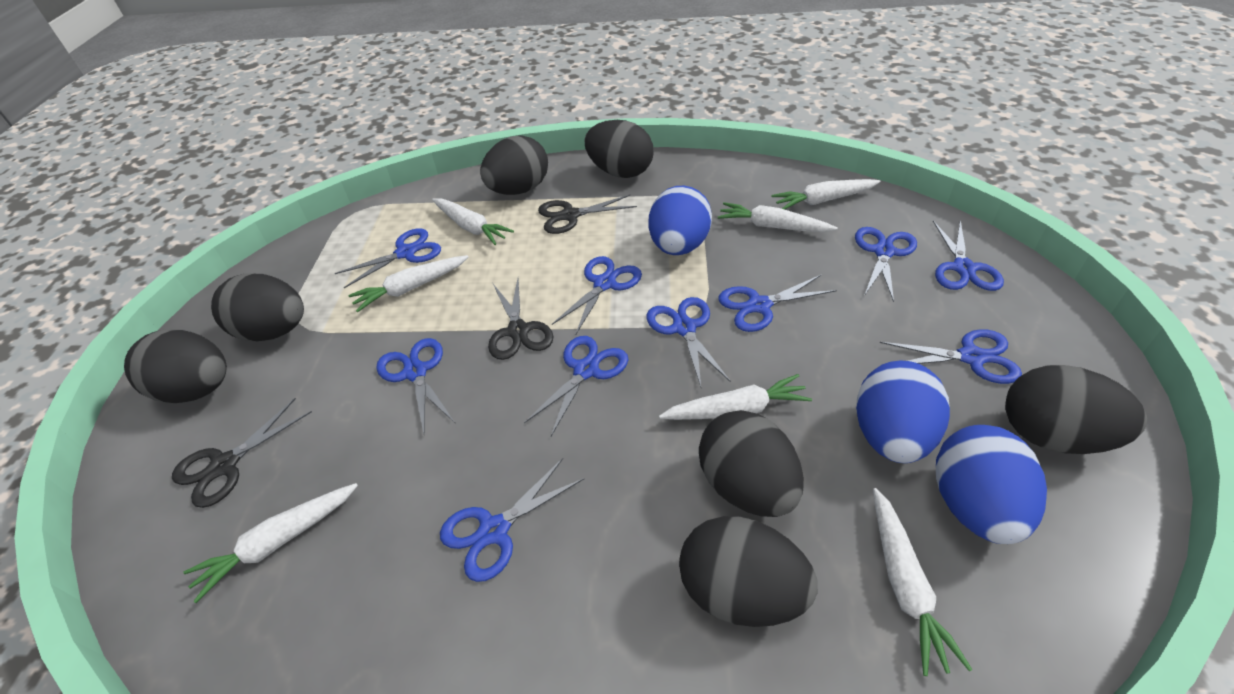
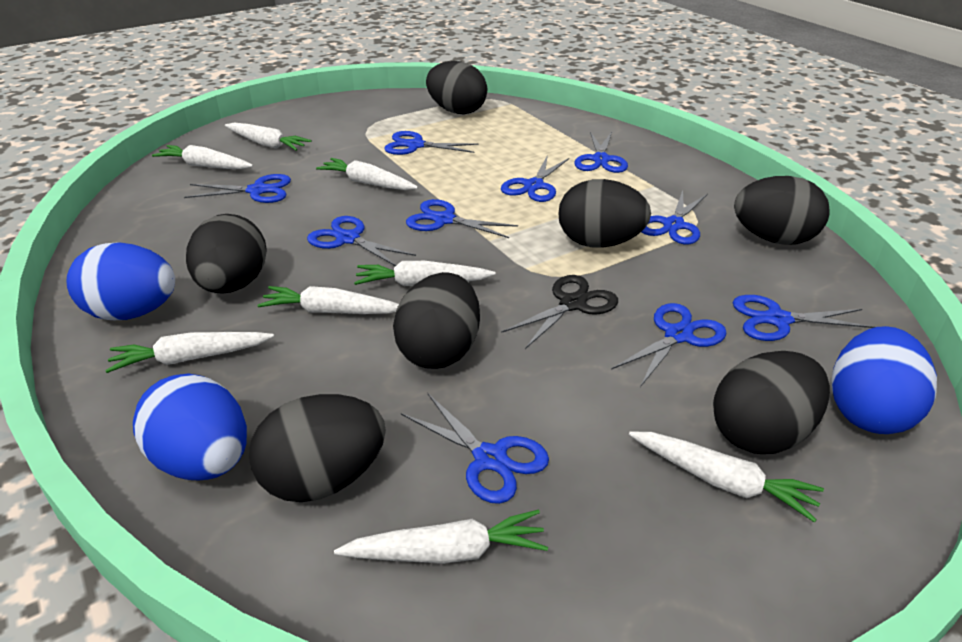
black scissors: 3 -> 1
white carrot: 7 -> 8

